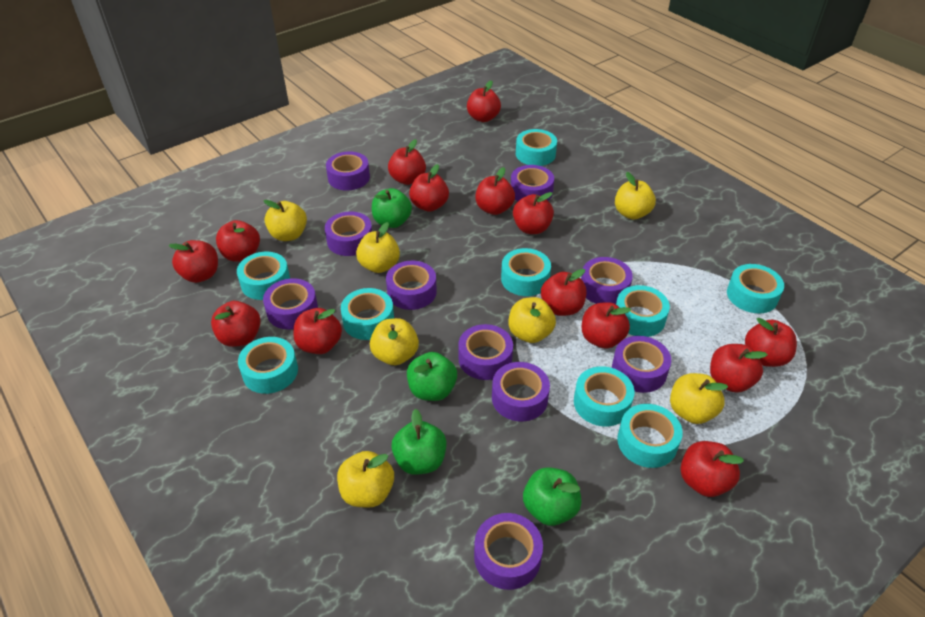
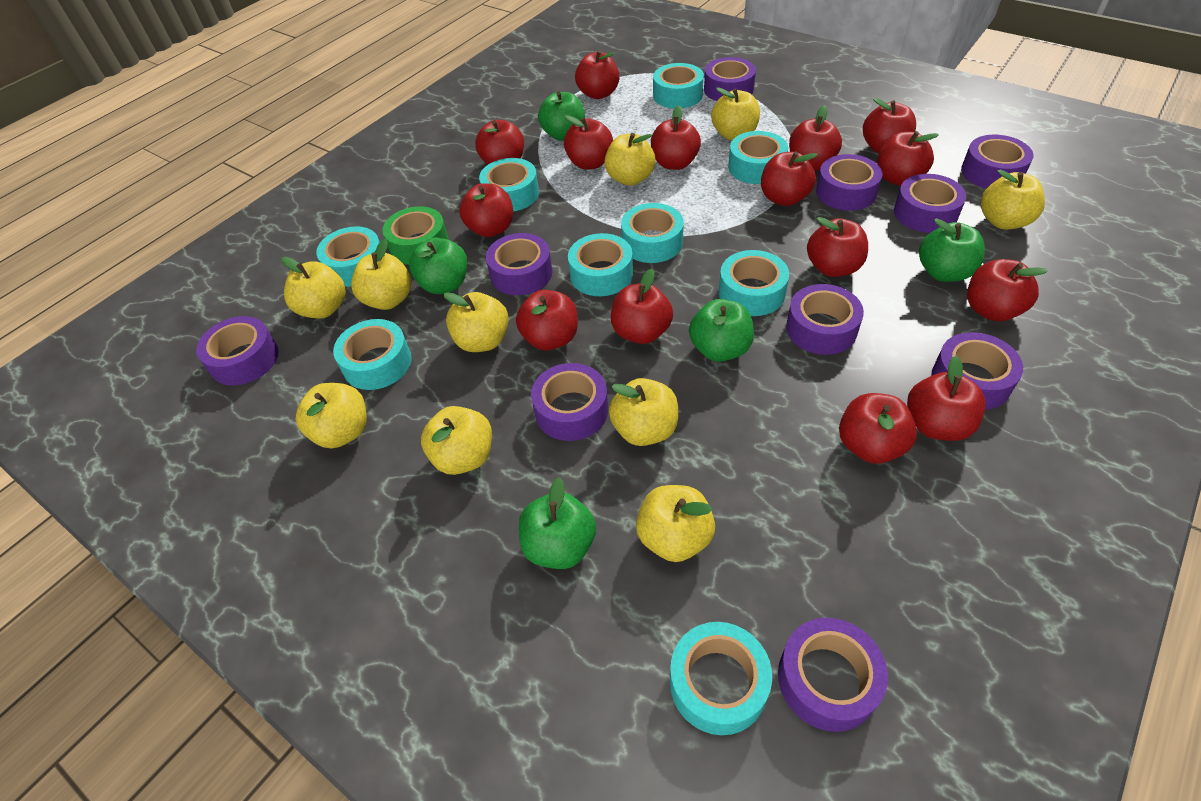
green apple: 4 -> 5
green tape: 0 -> 1
red apple: 14 -> 15
yellow apple: 7 -> 10

